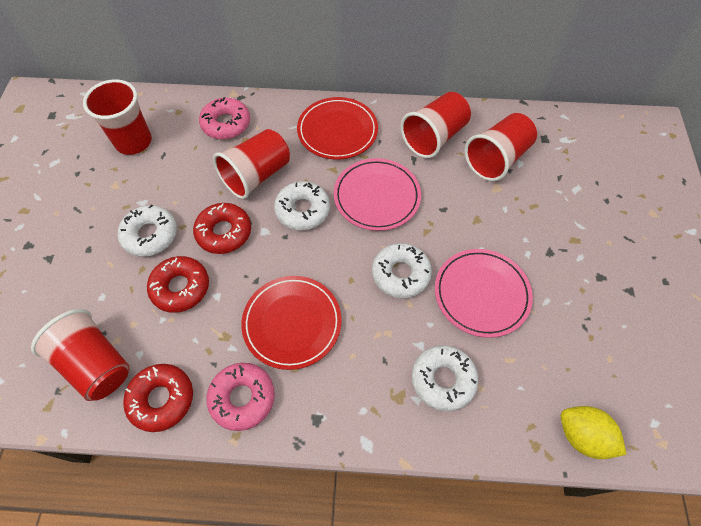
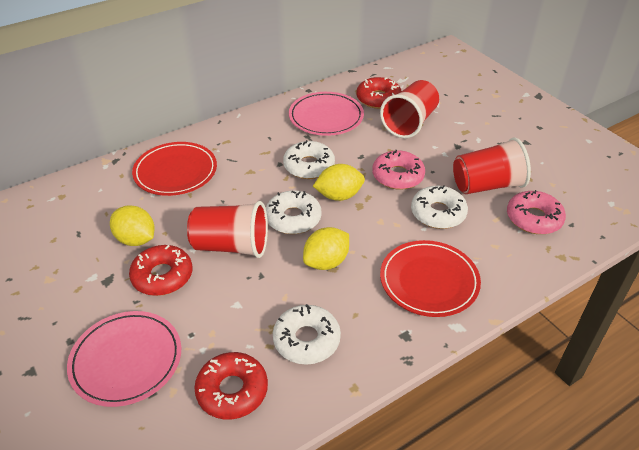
red cup: 5 -> 3
yellow lemon: 1 -> 3

